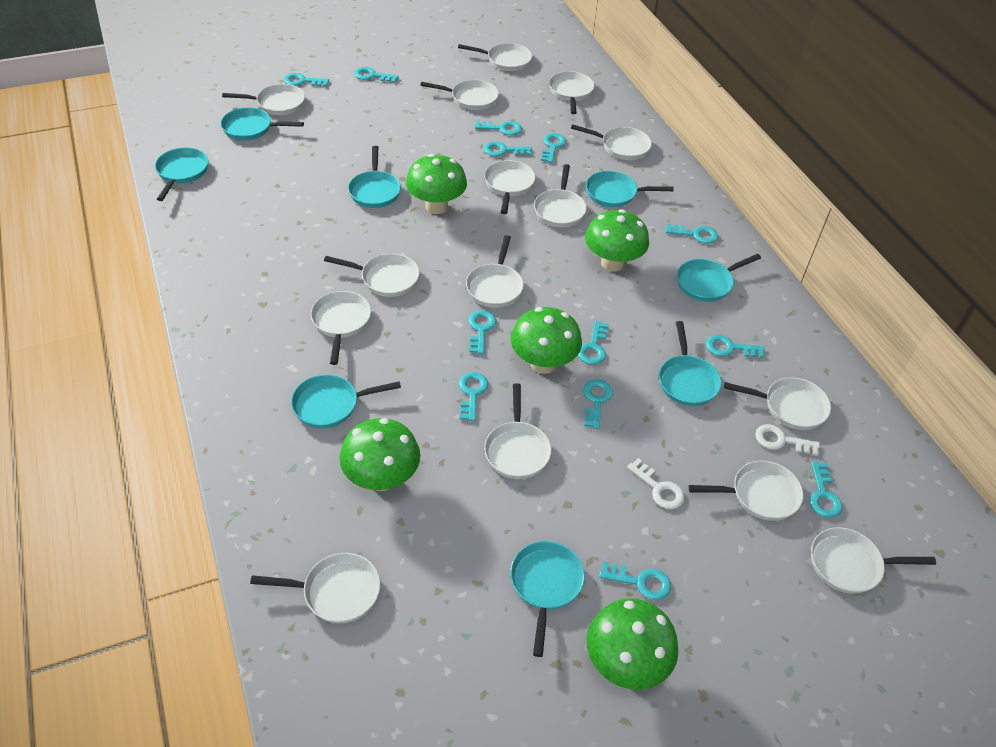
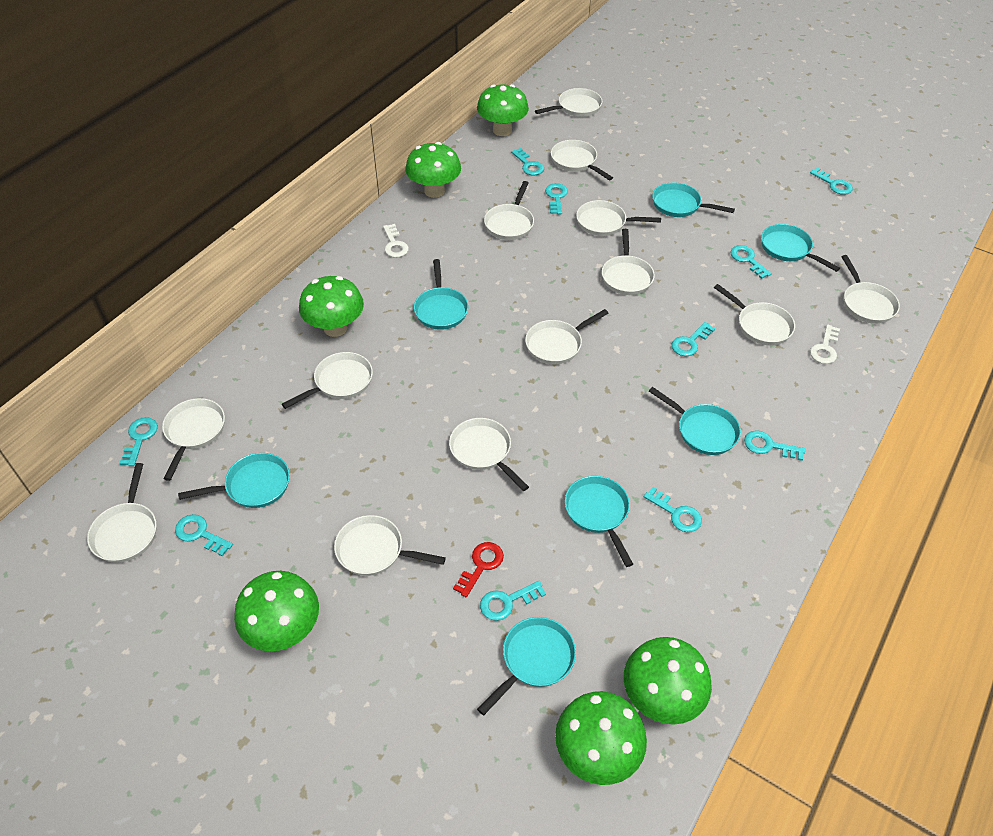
green mushroom: 5 -> 6
red key: 0 -> 1
turquoise key: 13 -> 10
turquoise pan: 8 -> 7
white pan: 15 -> 13

